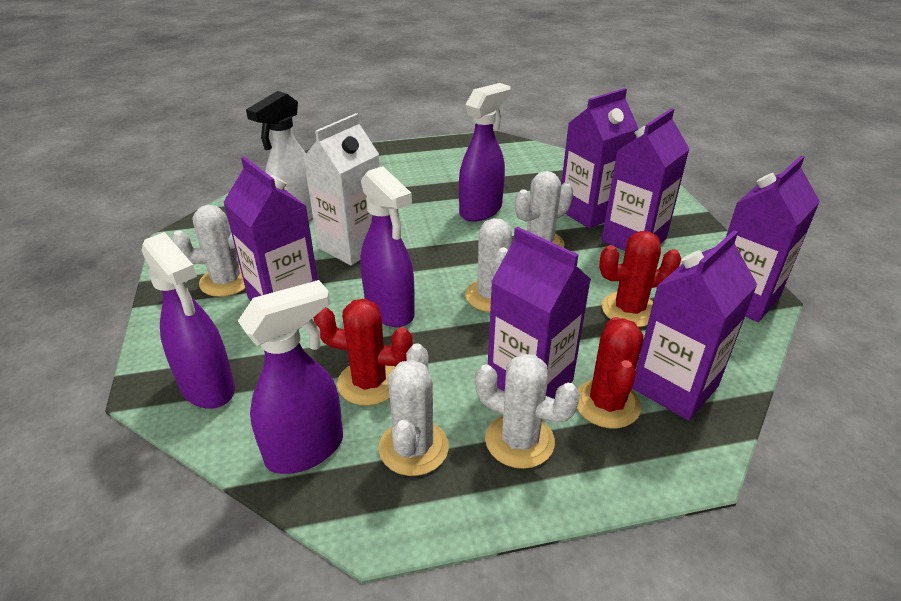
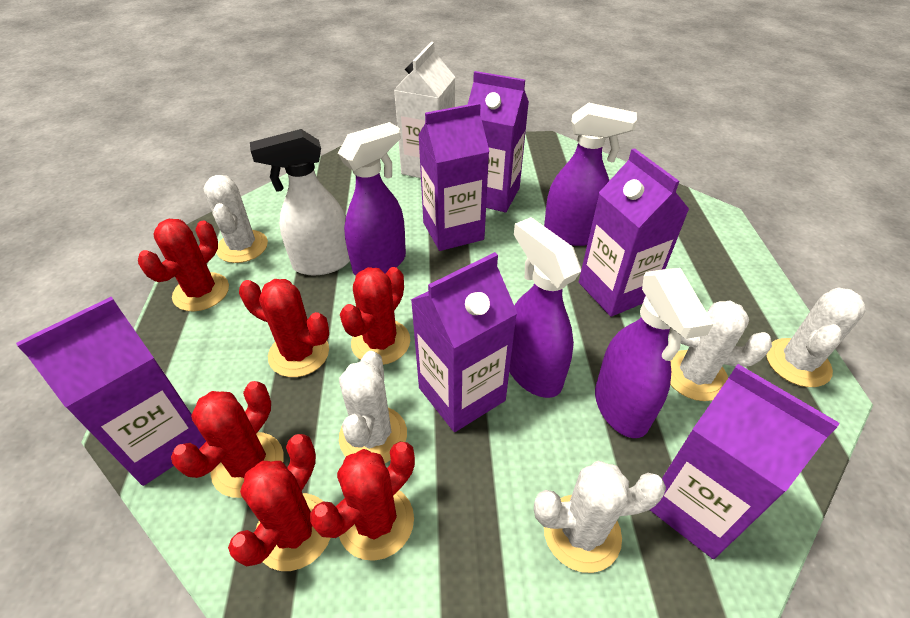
red cactus: 3 -> 6

